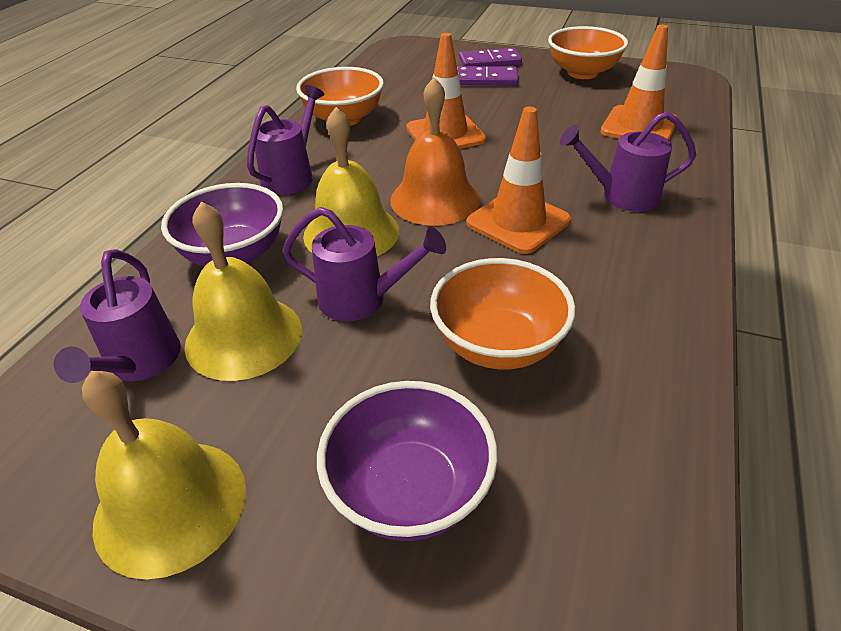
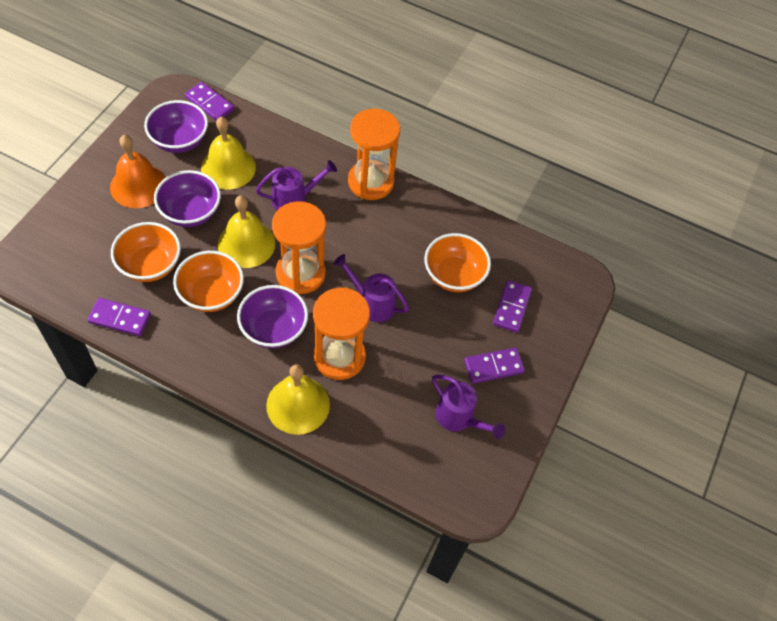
orange hourglass: 0 -> 3
orange traffic cone: 3 -> 0
purple bowl: 2 -> 3
purple domino: 2 -> 4
purple watering can: 4 -> 3

